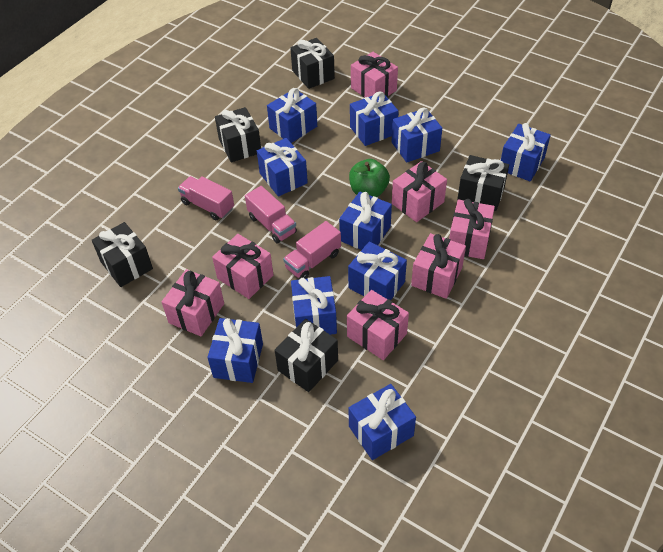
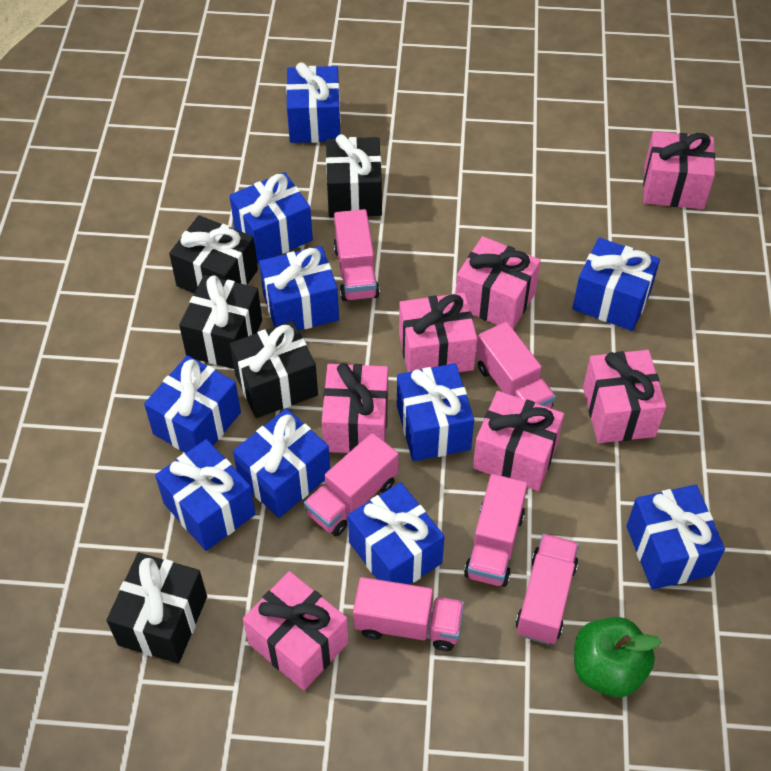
pink truck: 3 -> 6

